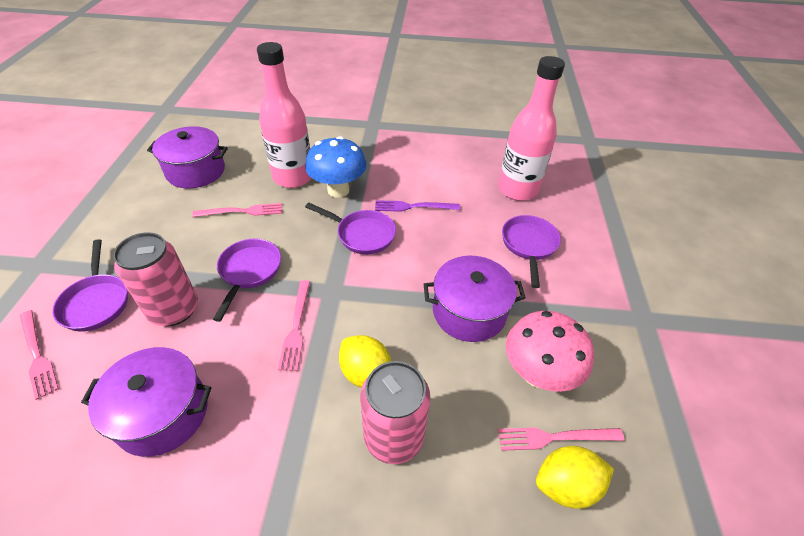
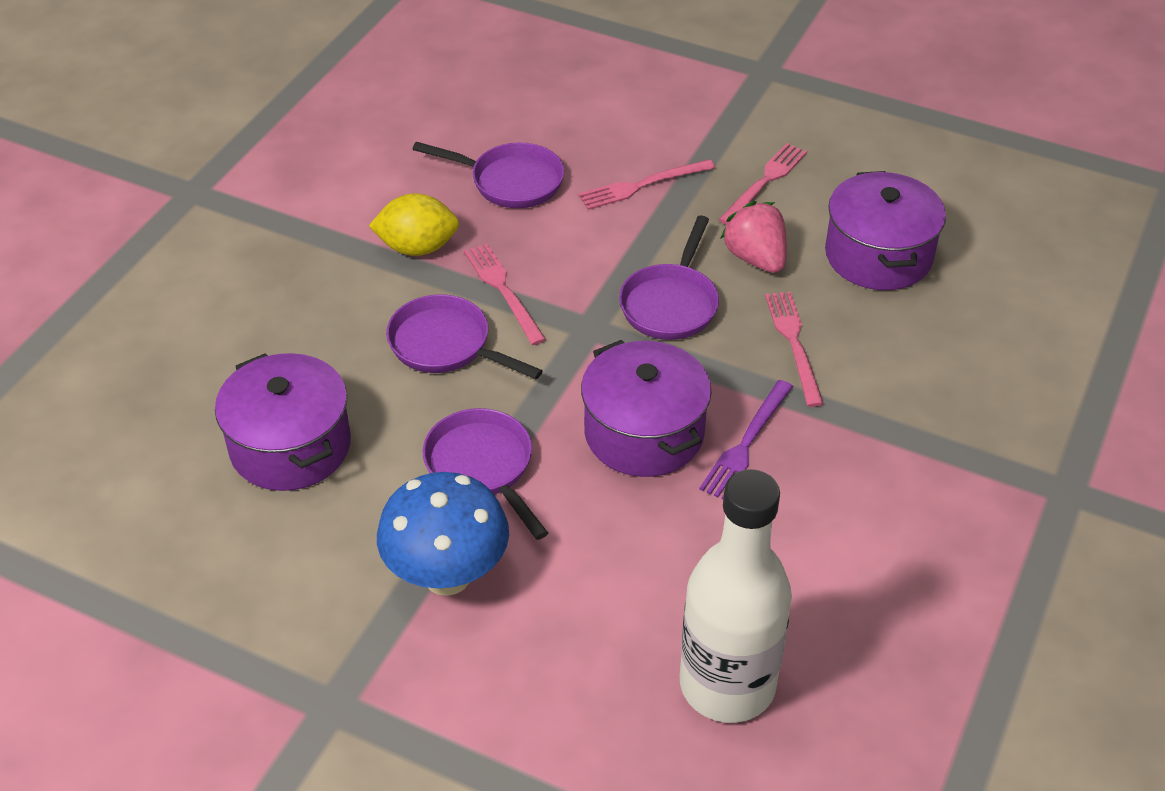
pink bottle: 2 -> 0
pink can: 2 -> 0
pink mushroom: 1 -> 0
pink strawberry: 0 -> 1
white bottle: 0 -> 1
yellow lemon: 2 -> 1

